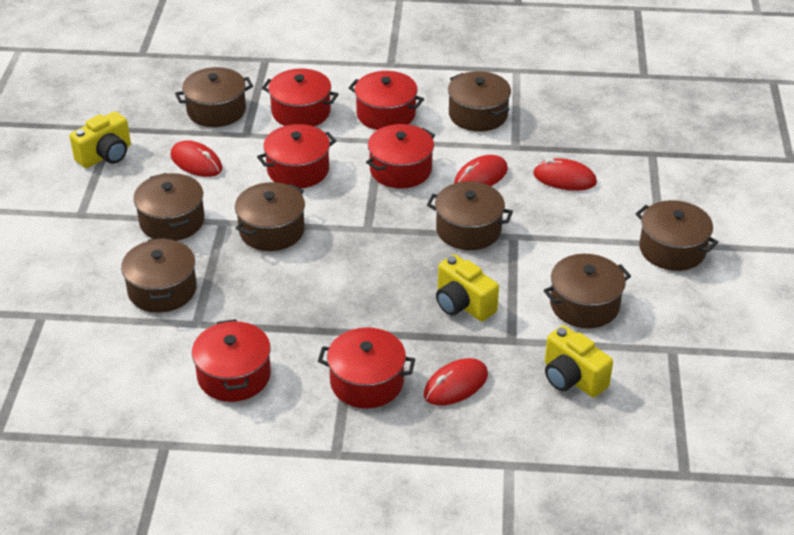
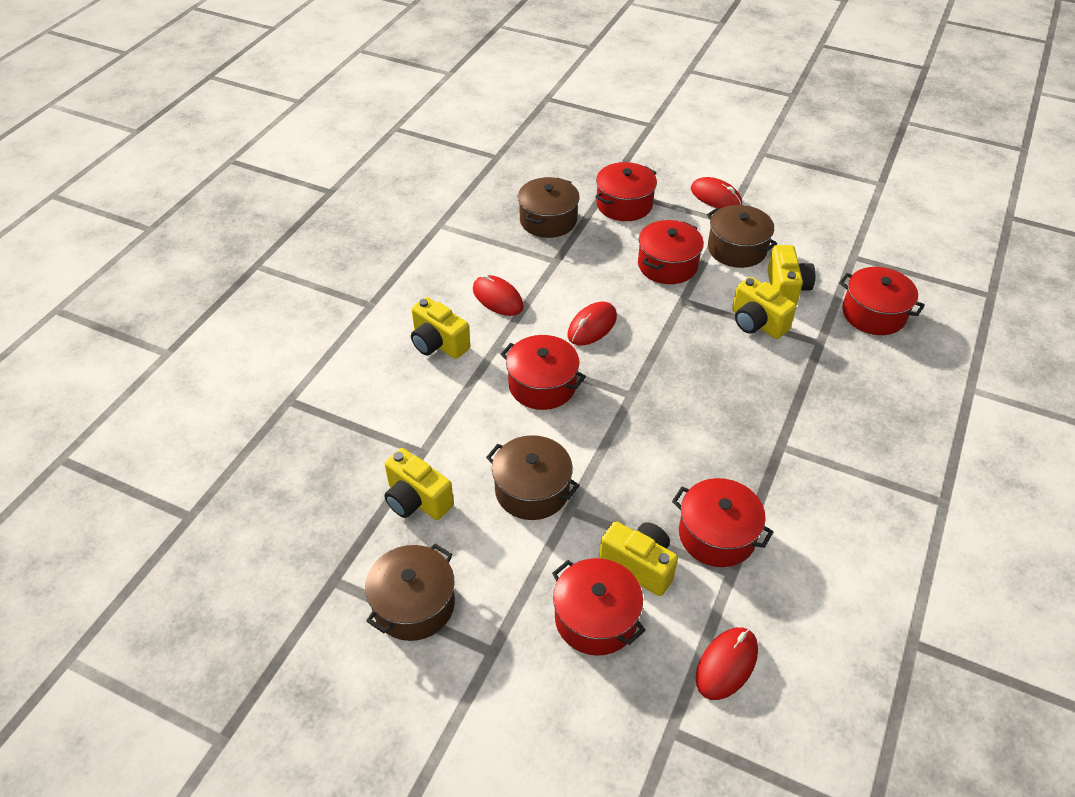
brown pot: 8 -> 4
yellow camera: 3 -> 5

